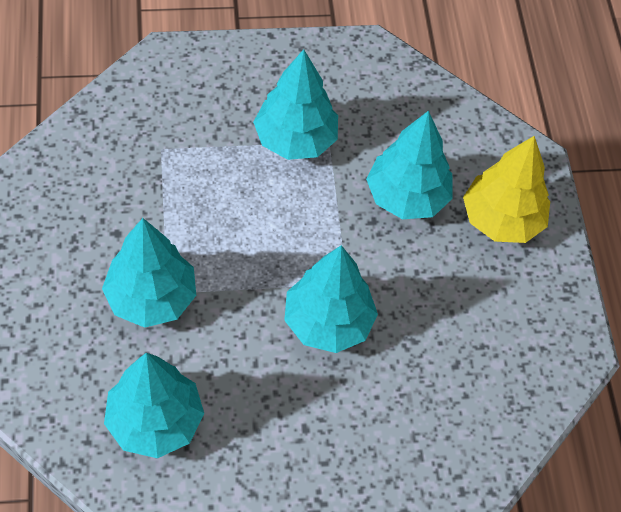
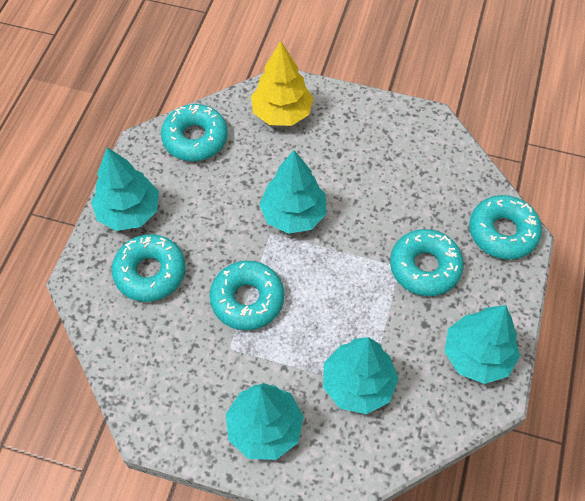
turquoise donut: 0 -> 5

